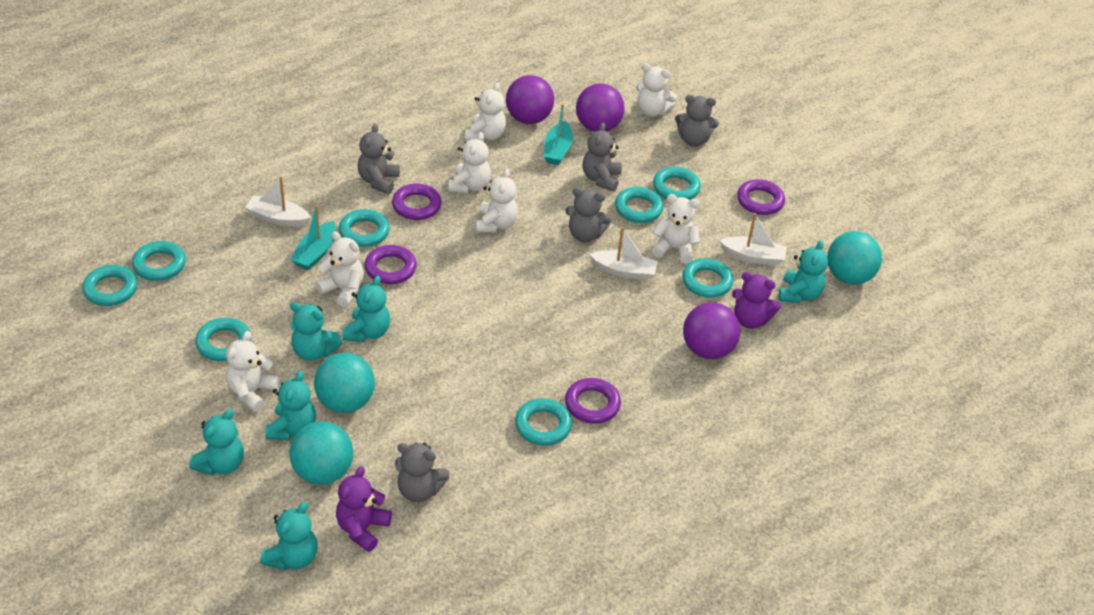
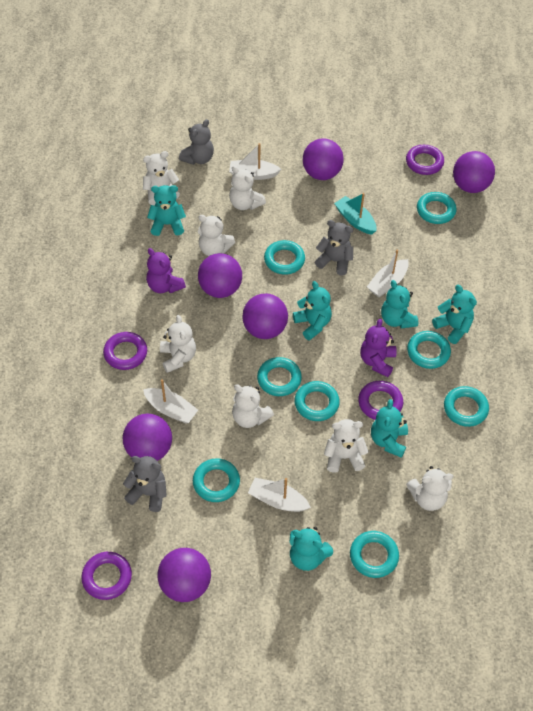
grey teddy bear: 5 -> 3
purple ball: 3 -> 6
turquoise ball: 3 -> 0
turquoise boat: 2 -> 1
white boat: 3 -> 4

